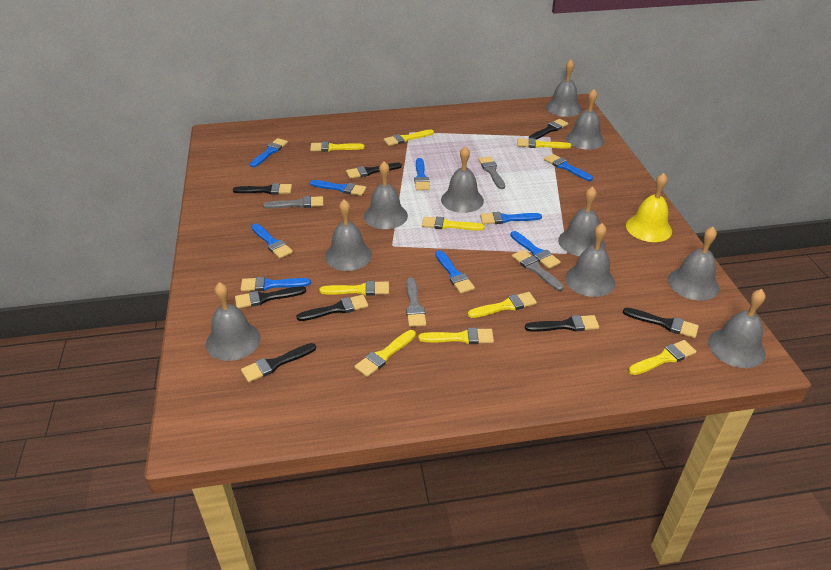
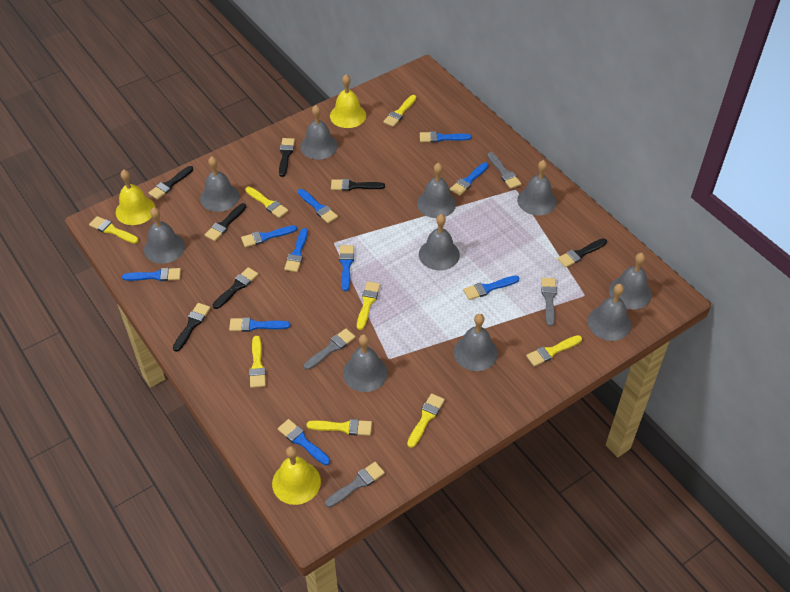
black brush: 8 -> 7
blue brush: 9 -> 10
yellow bell: 1 -> 3
yellow brush: 9 -> 8

